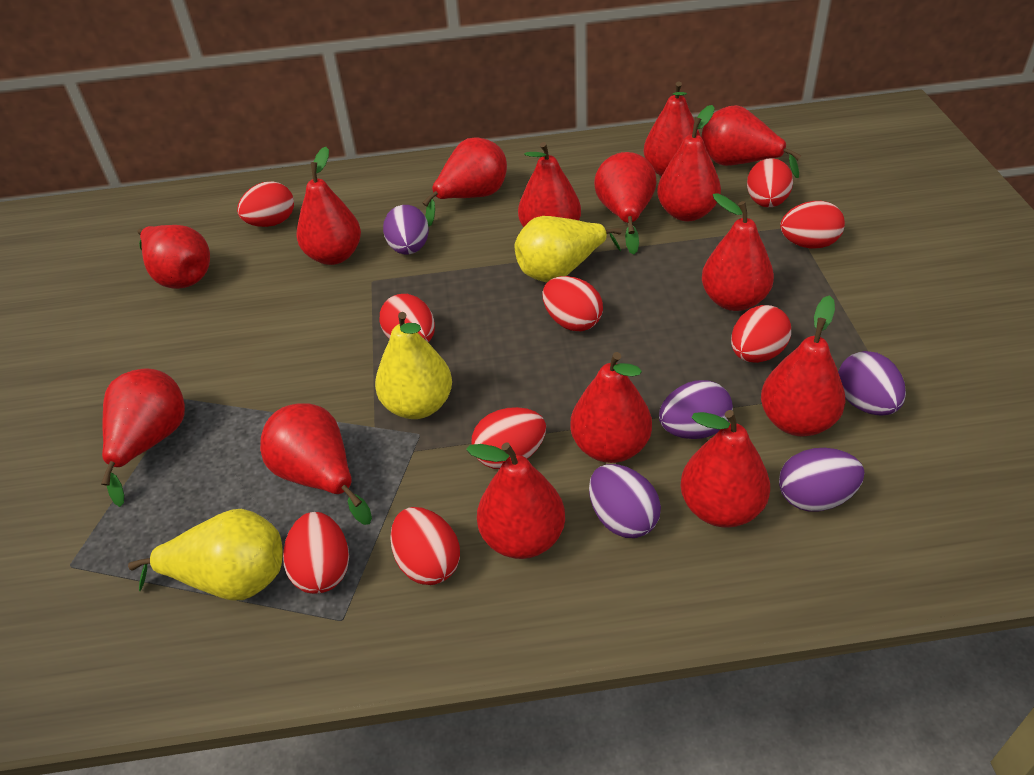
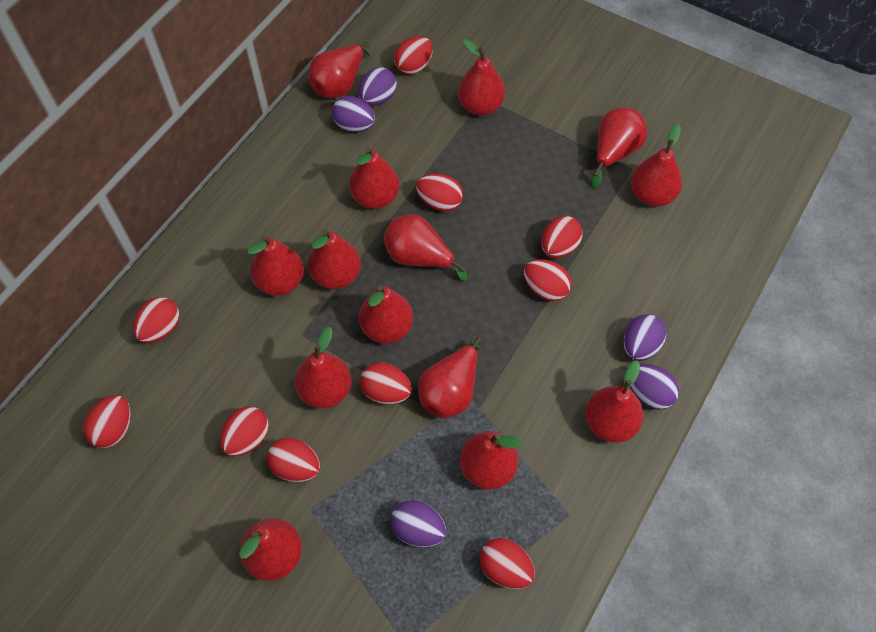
red egg: 9 -> 10
red pear: 15 -> 14
yellow pear: 3 -> 0

